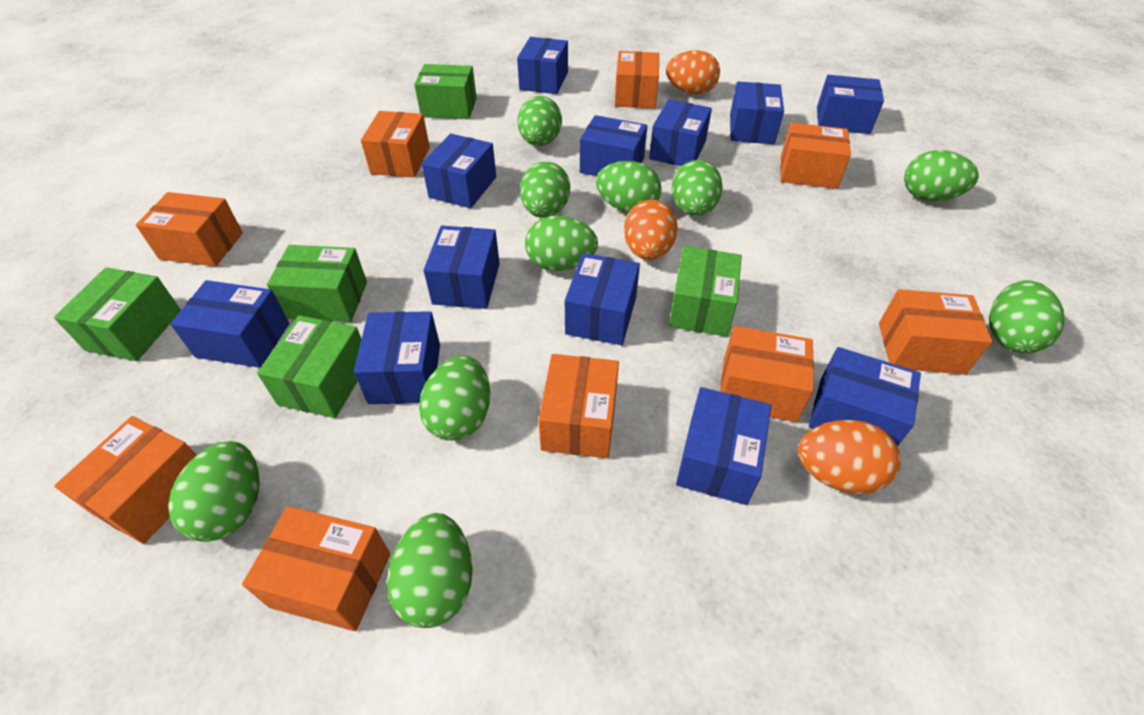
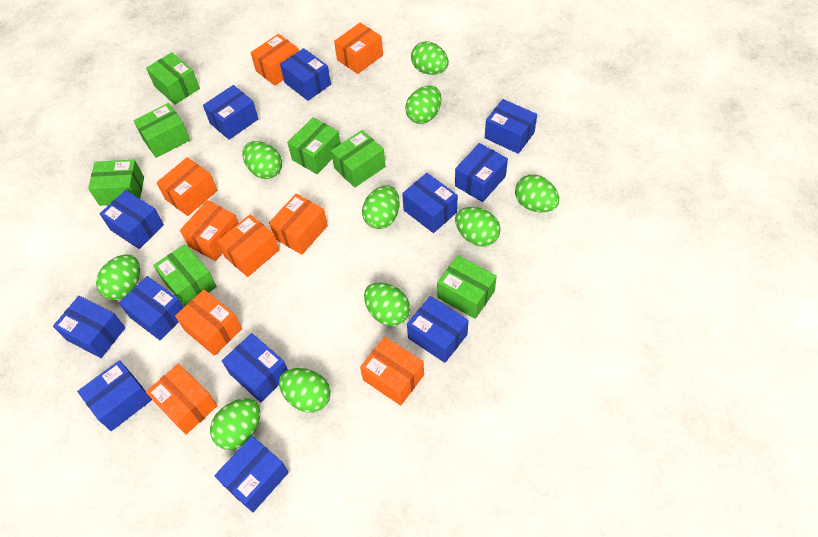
green box: 5 -> 7
orange egg: 3 -> 0

